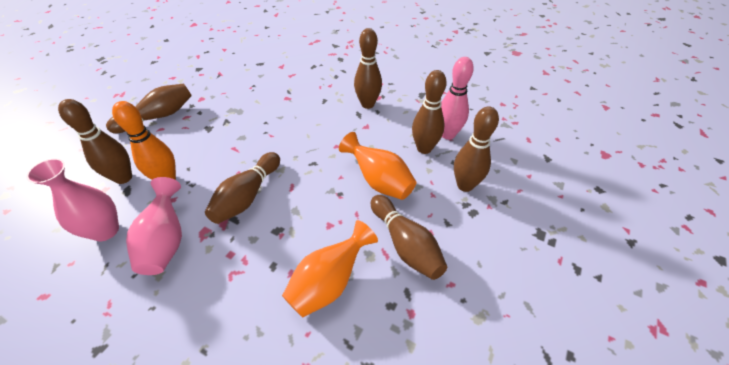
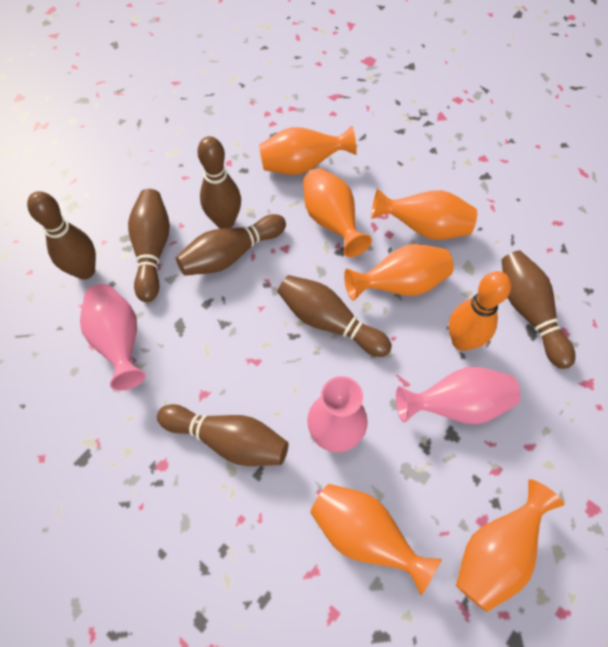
orange vase: 2 -> 6
pink bowling pin: 1 -> 0
pink vase: 2 -> 3

